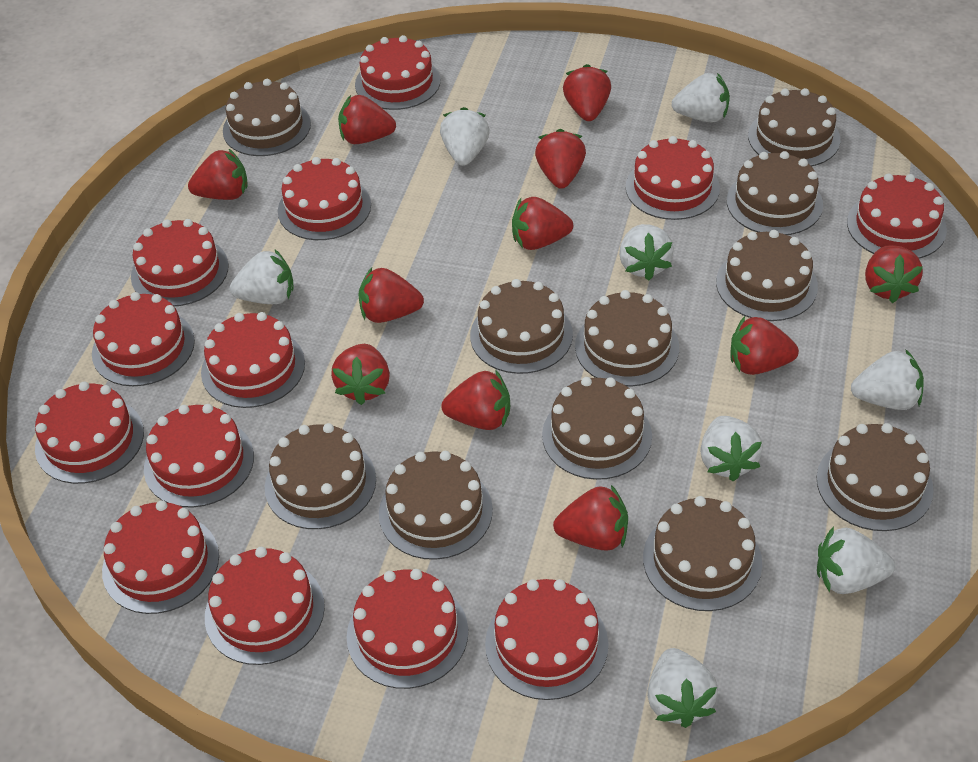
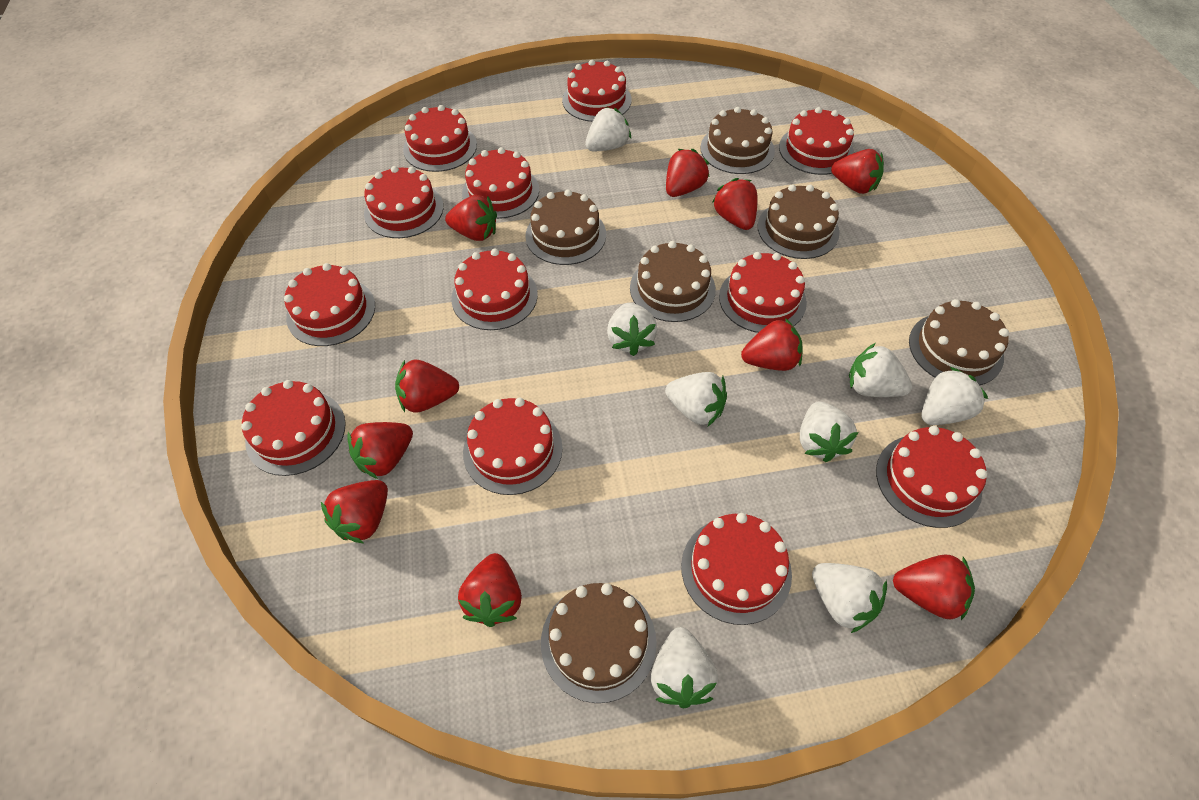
brown cake: 11 -> 6
red cake: 13 -> 12
red strawberry: 11 -> 10

